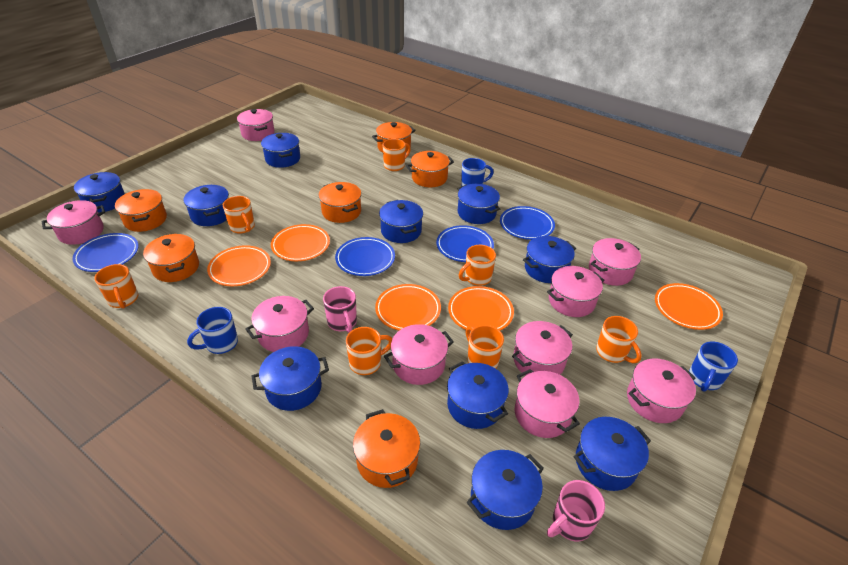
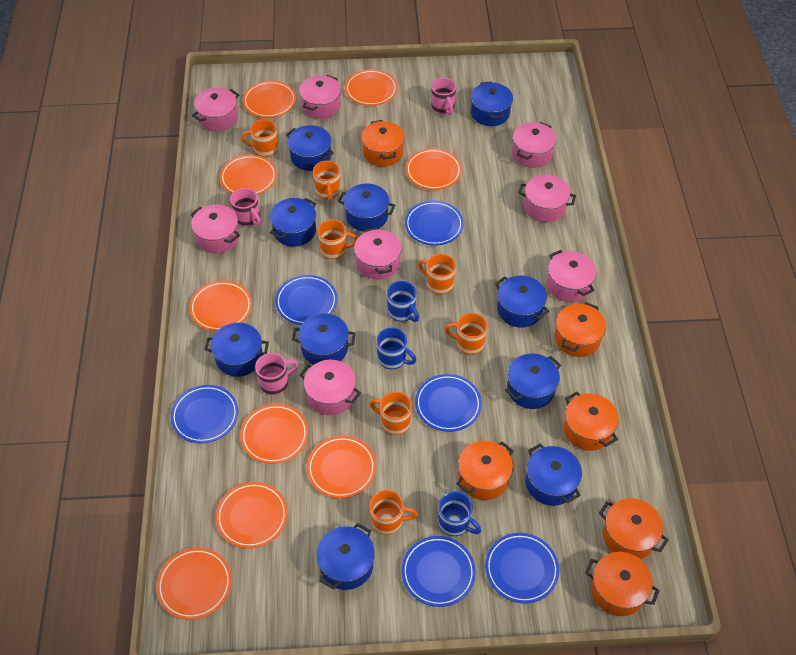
blue plate: 4 -> 6
orange plate: 5 -> 9
pink mug: 2 -> 3
pink pot: 9 -> 8

